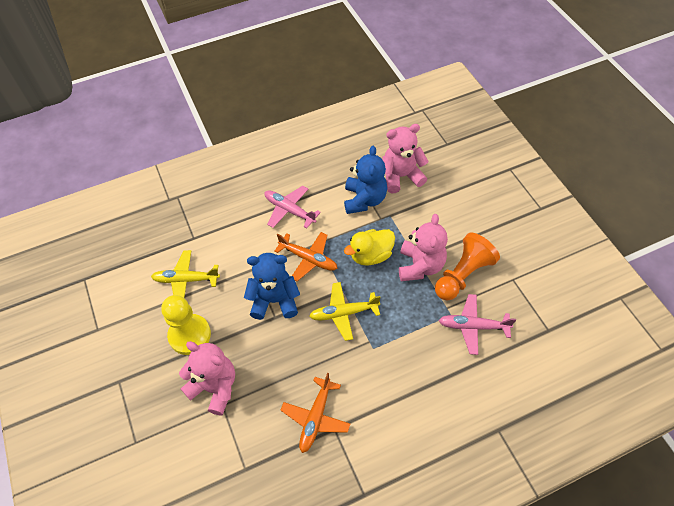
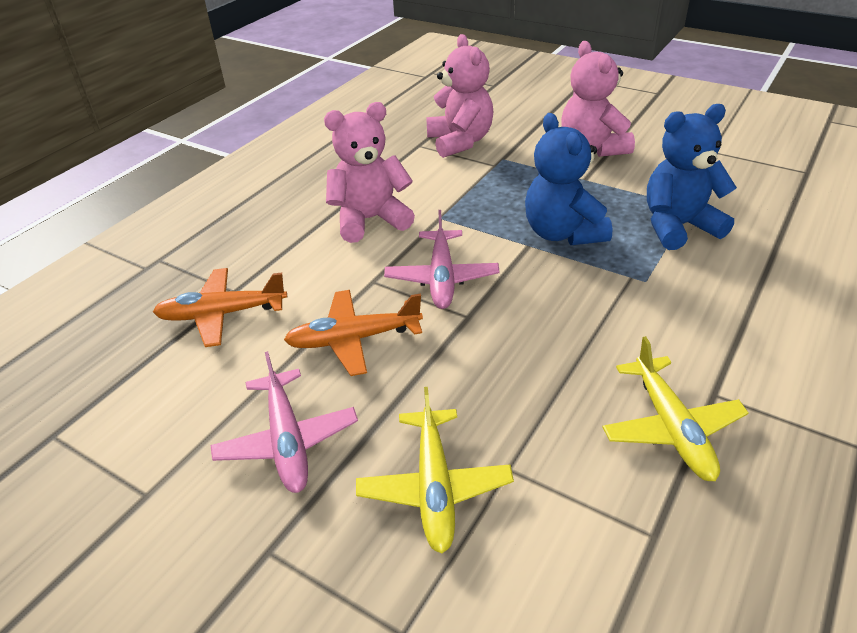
orange pawn: 1 -> 0
yellow duck: 1 -> 0
yellow pawn: 1 -> 0

